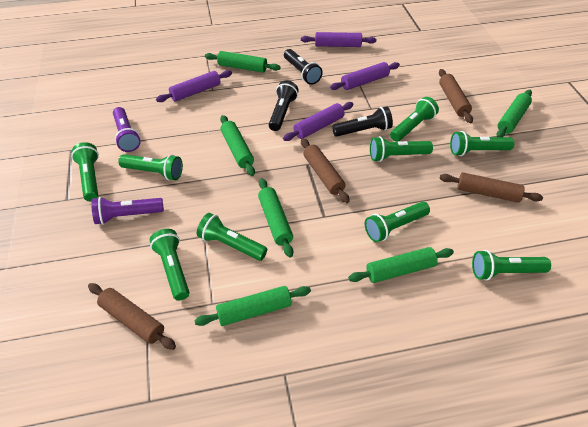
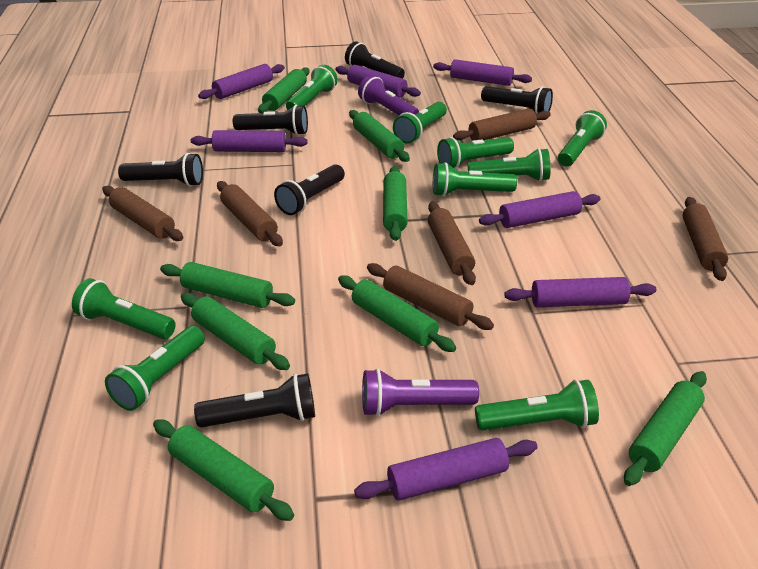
black flashlight: 3 -> 6
brown rolling pin: 4 -> 6
green rolling pin: 6 -> 8
purple rolling pin: 4 -> 7

